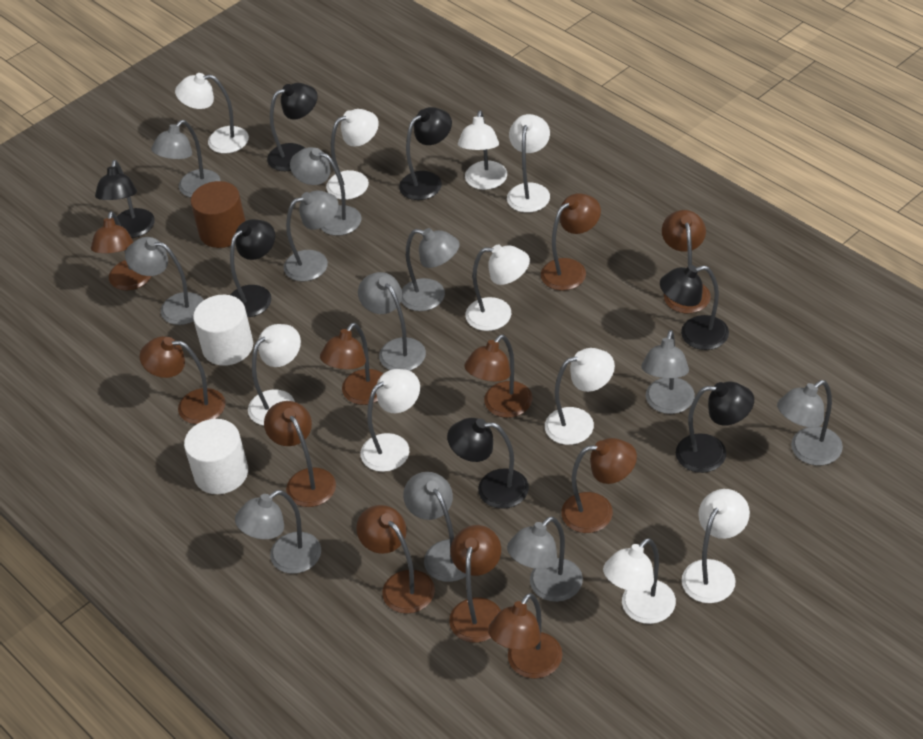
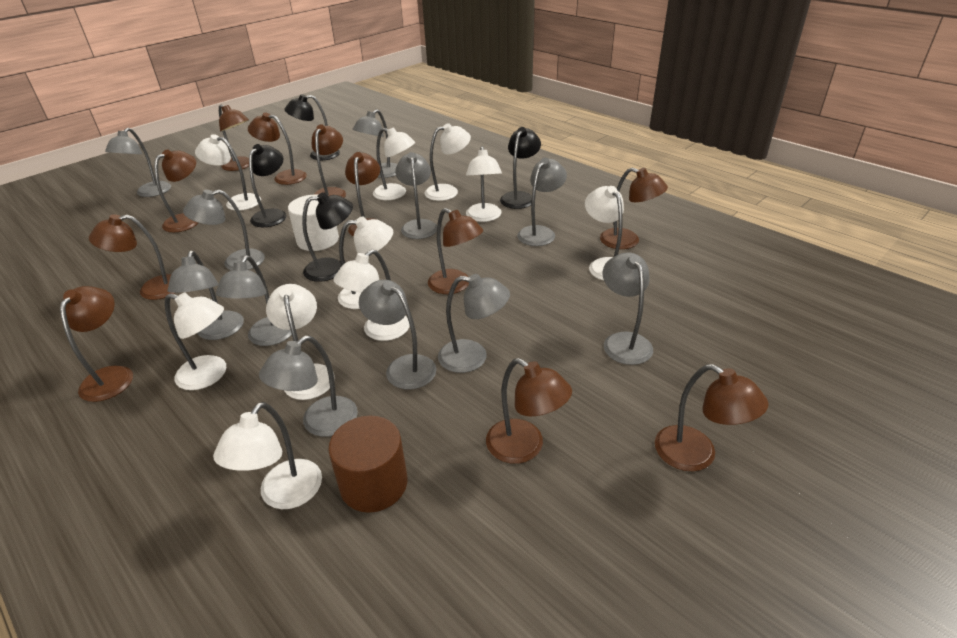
black lamp: 7 -> 4
white cylinder: 2 -> 1

